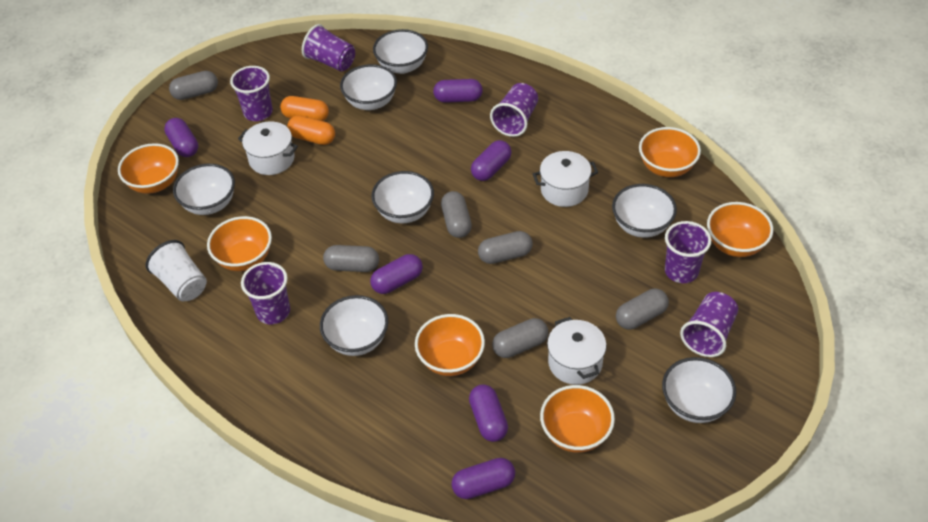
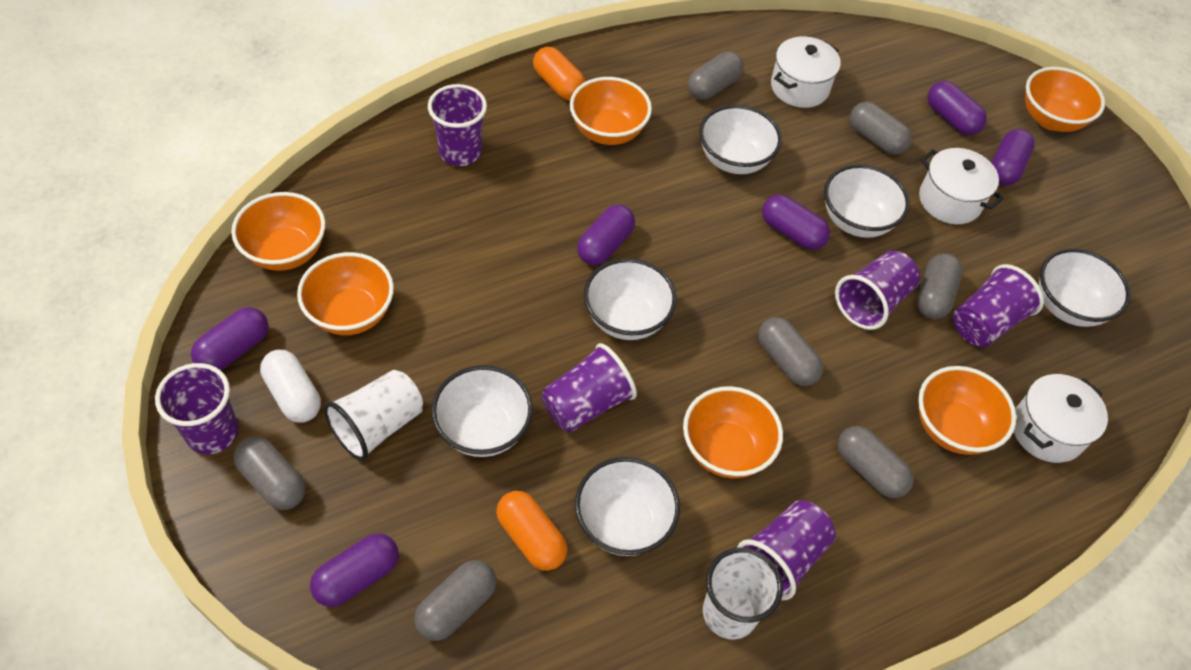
grey capsule: 6 -> 7
white bowl: 7 -> 6
white capsule: 0 -> 1
white cup: 1 -> 2

